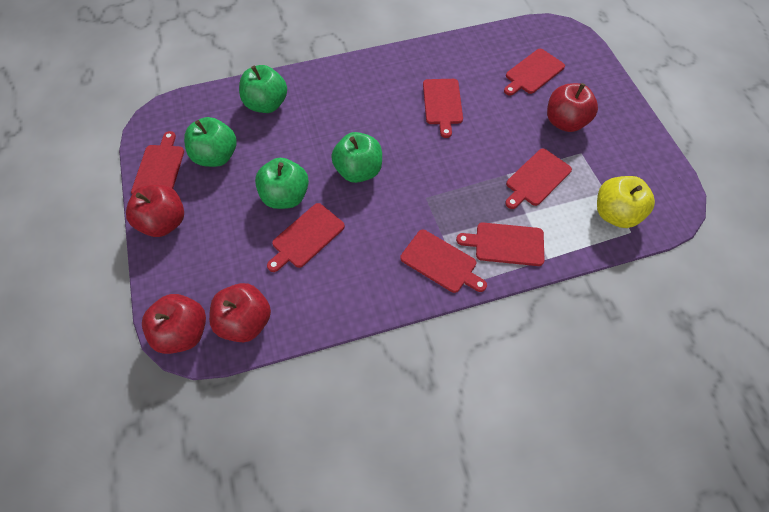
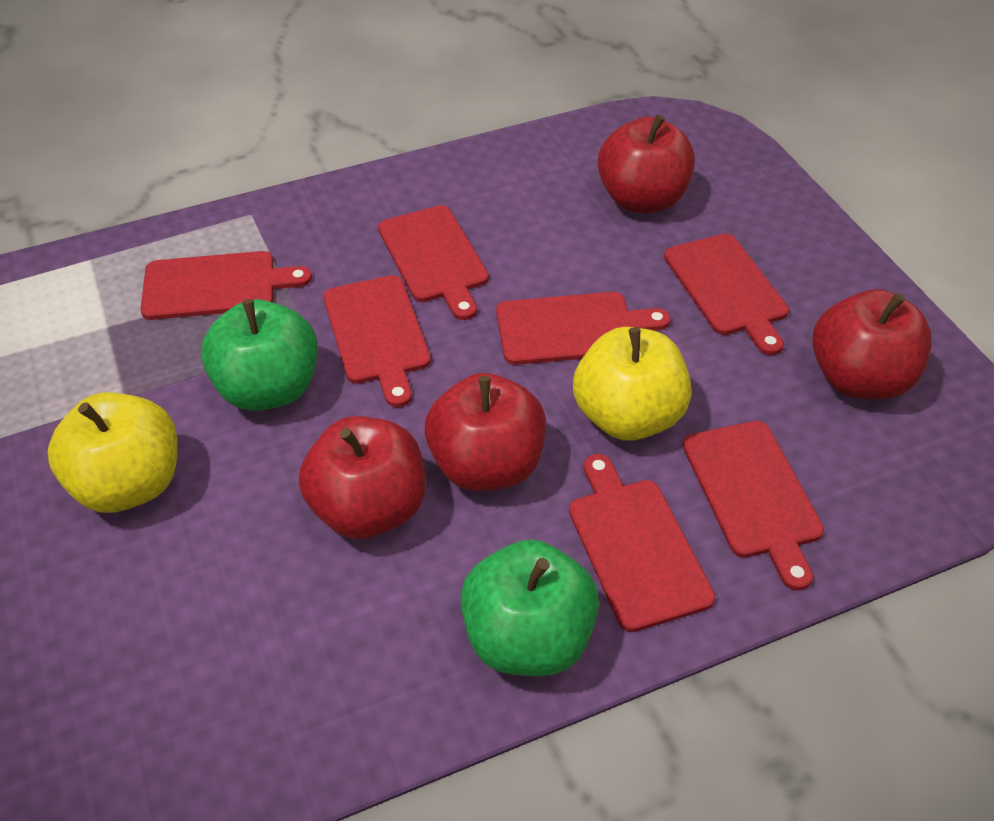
green apple: 4 -> 2
yellow apple: 1 -> 2

